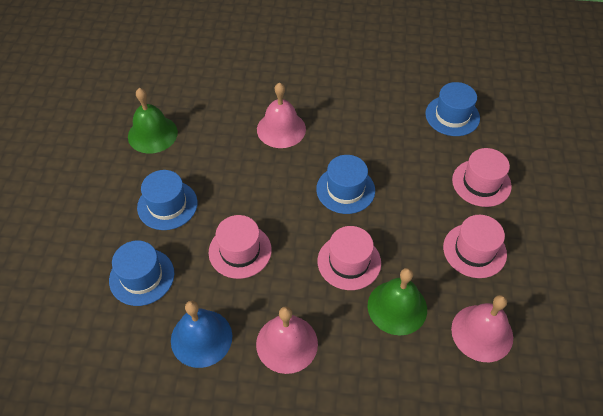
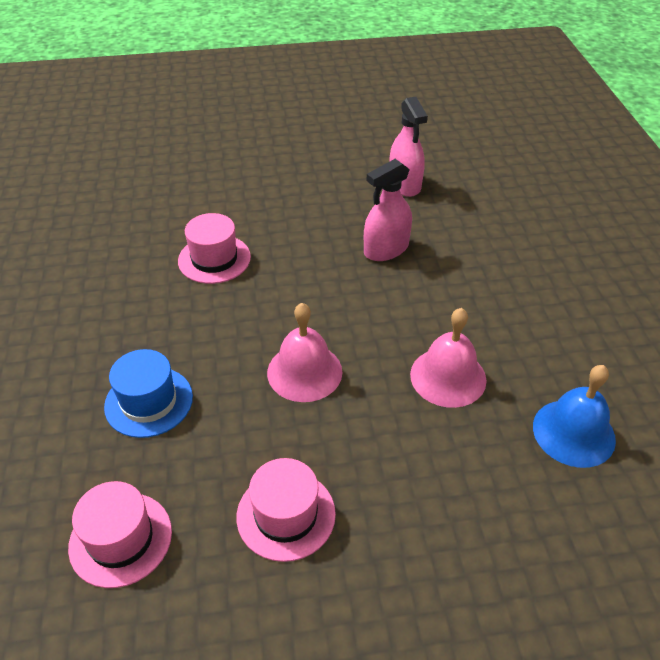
blue hat: 4 -> 1
green bell: 2 -> 0
pink bell: 3 -> 2
pink hat: 4 -> 3
pink spray bottle: 0 -> 2

